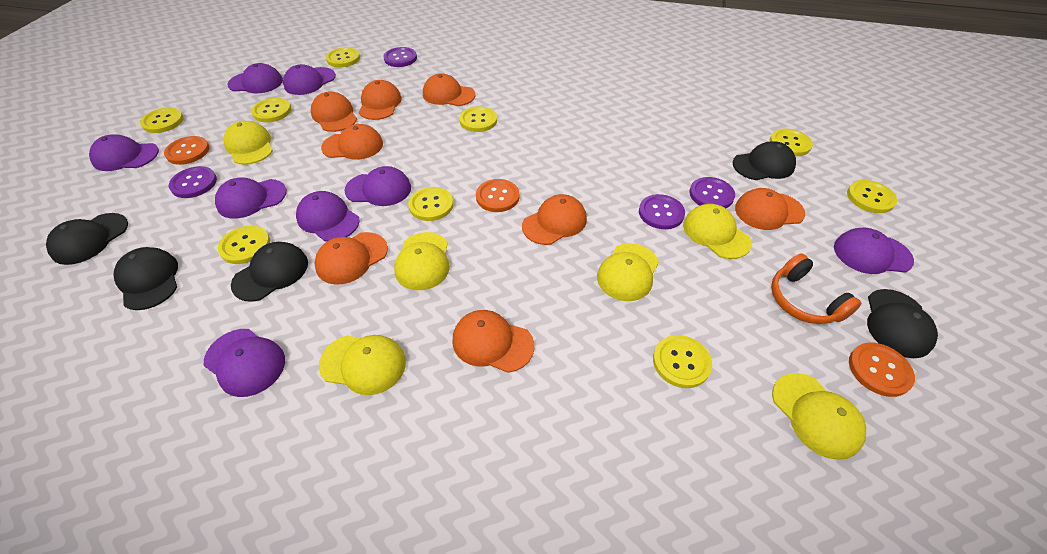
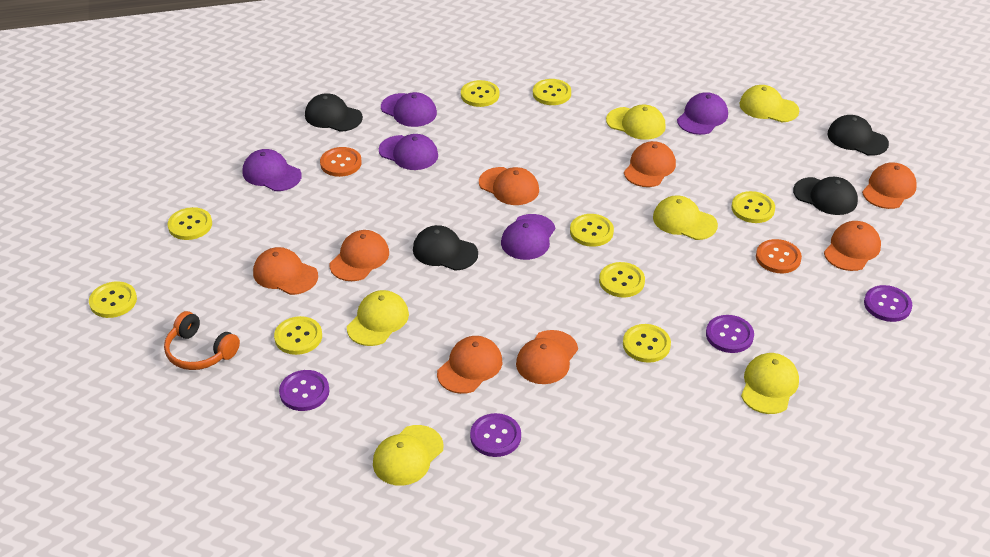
black cap: 5 -> 4
orange button: 3 -> 2
purple cap: 8 -> 5

